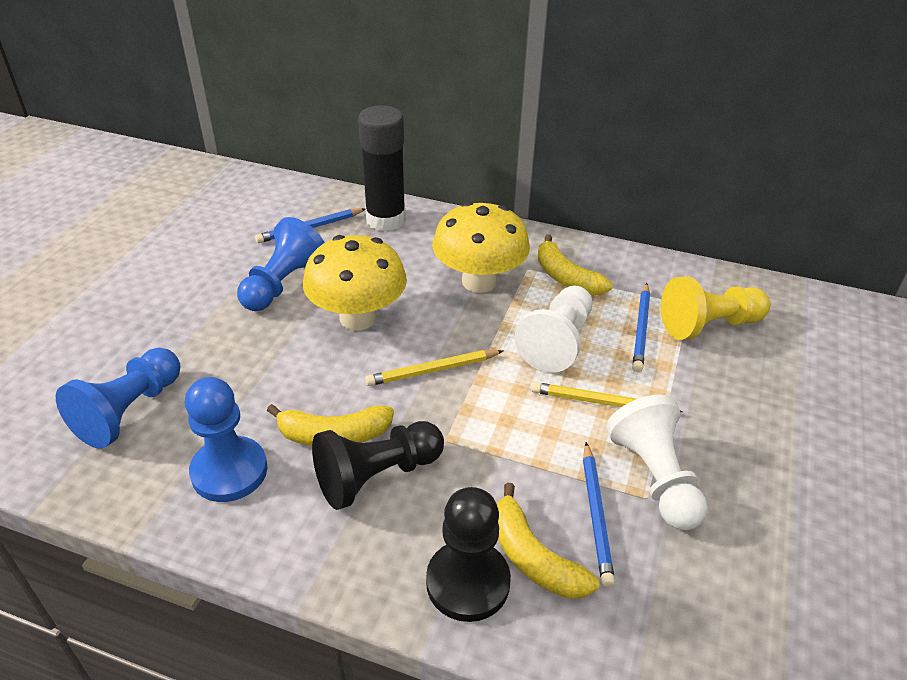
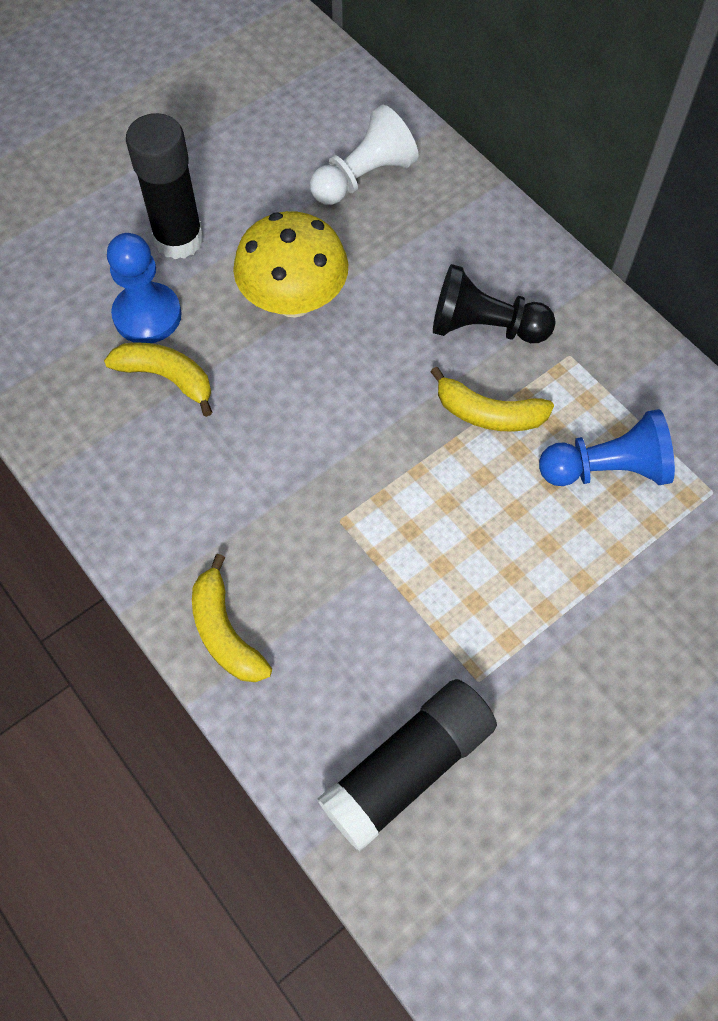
black glue stick: 1 -> 2
black pawn: 2 -> 1
blue pawn: 3 -> 2
blue pencil: 3 -> 0
white pawn: 2 -> 1
yellow mushroom: 2 -> 1
yellow pawn: 1 -> 0
yellow pencil: 2 -> 0

